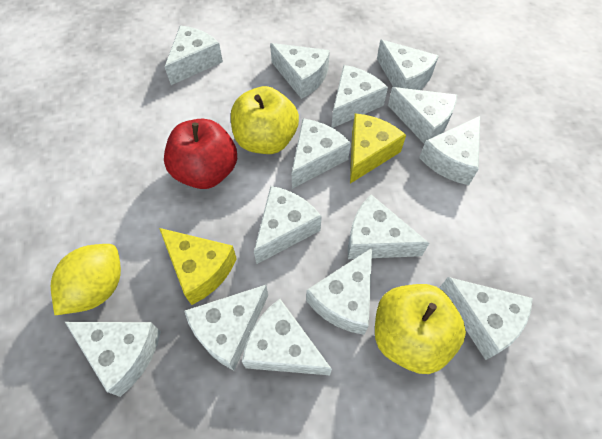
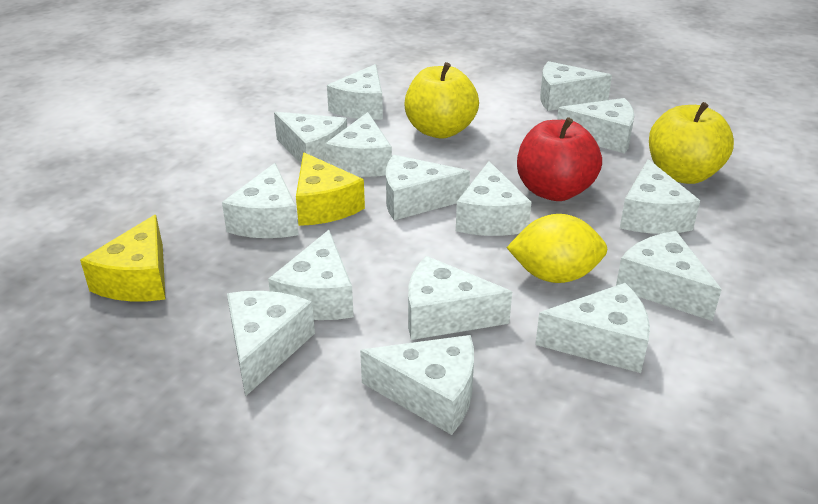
white cheese: 14 -> 15

